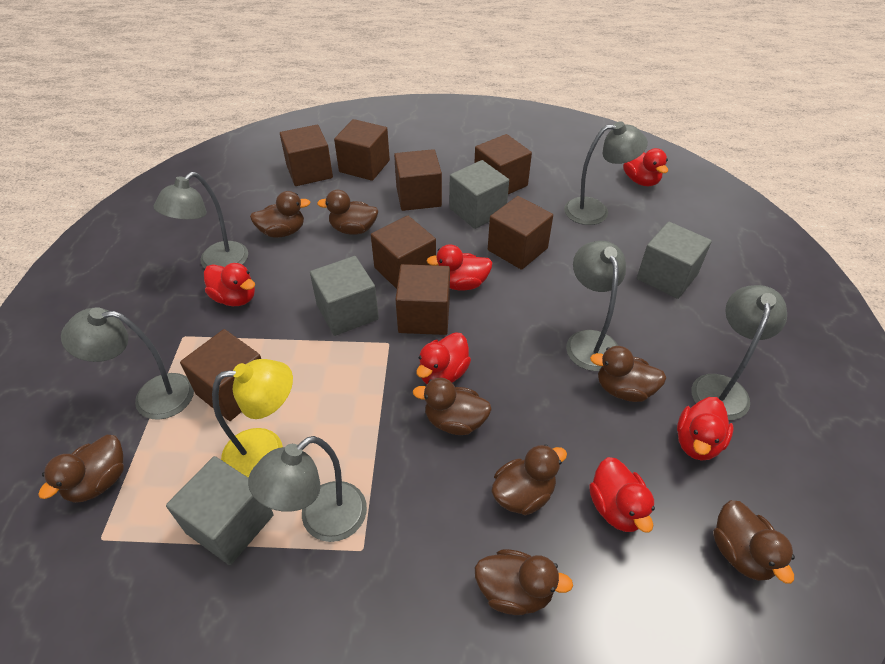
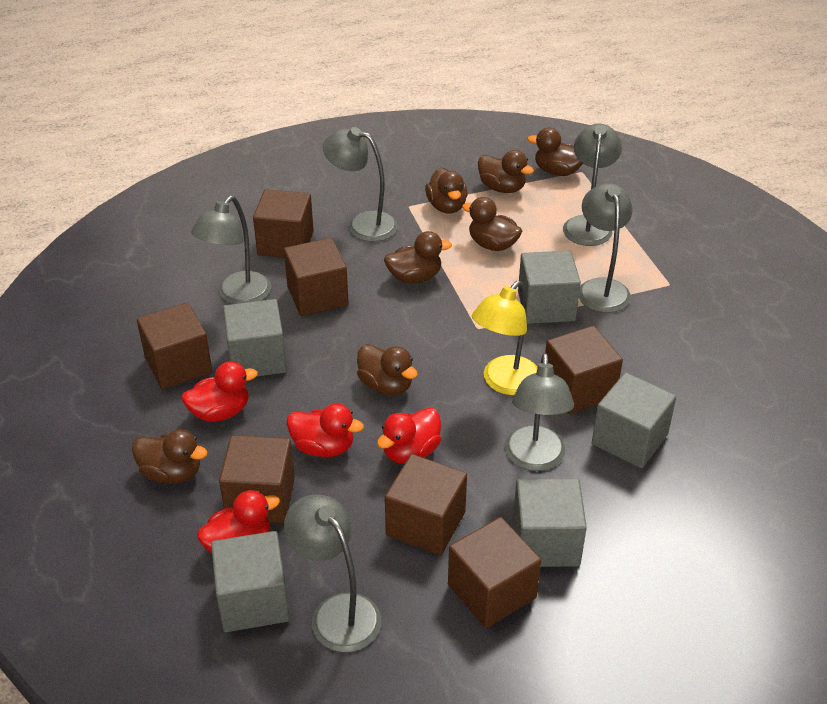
brown cube: 8 -> 7
brown duck: 8 -> 7
grey cube: 4 -> 5
red duck: 6 -> 4

